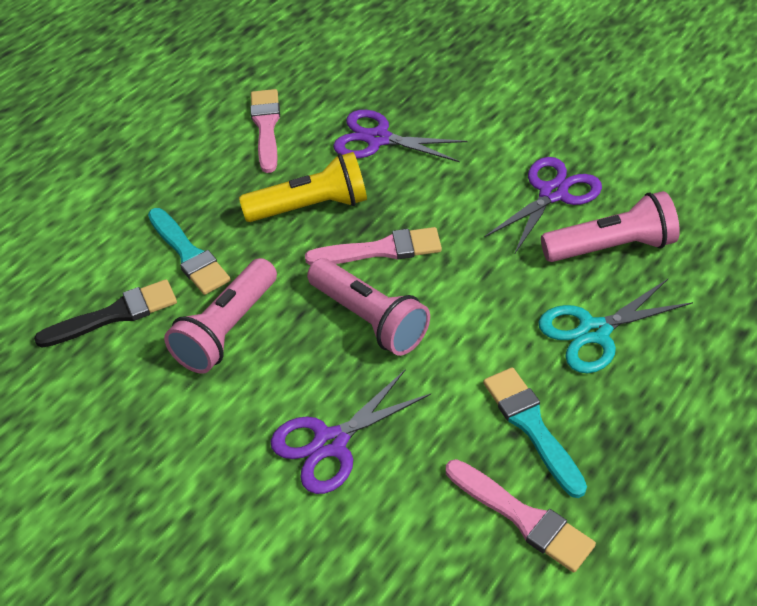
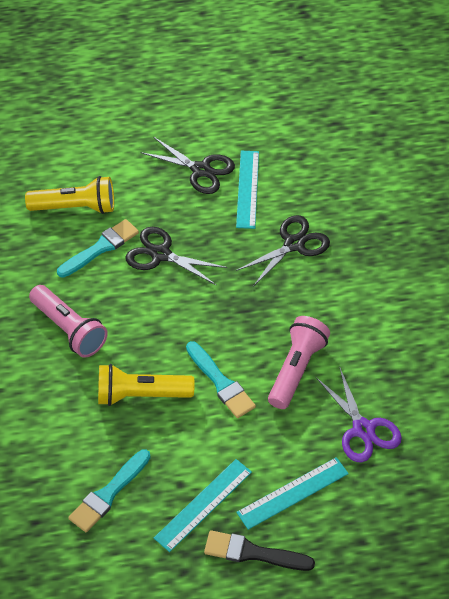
black scissors: 0 -> 3
pink brush: 3 -> 0
pink flashlight: 3 -> 2
purple scissors: 3 -> 1
turquoise brush: 2 -> 3
turquoise ruler: 0 -> 3
turquoise scissors: 1 -> 0
yellow flashlight: 1 -> 2

